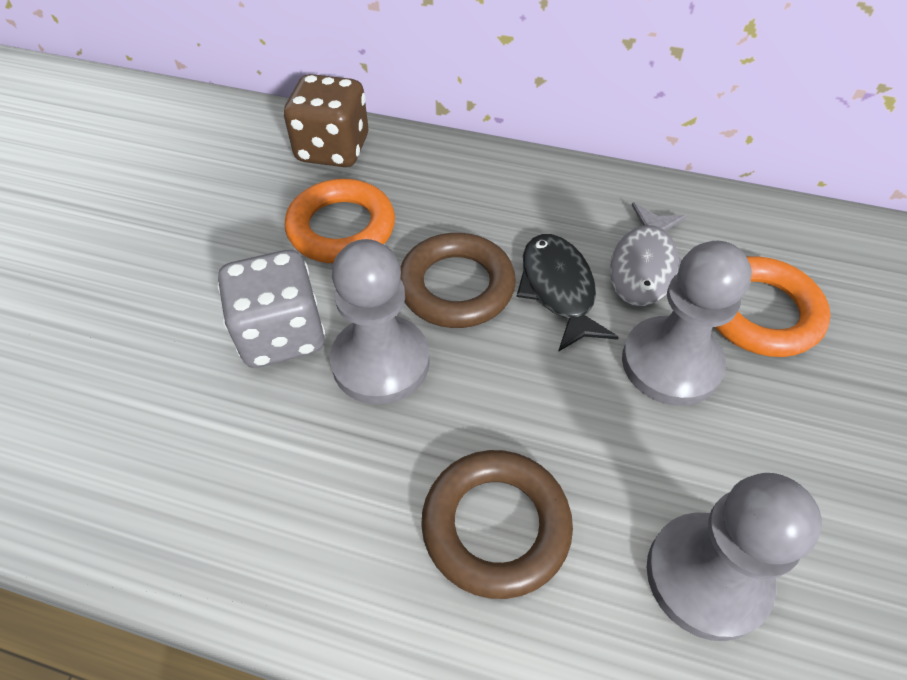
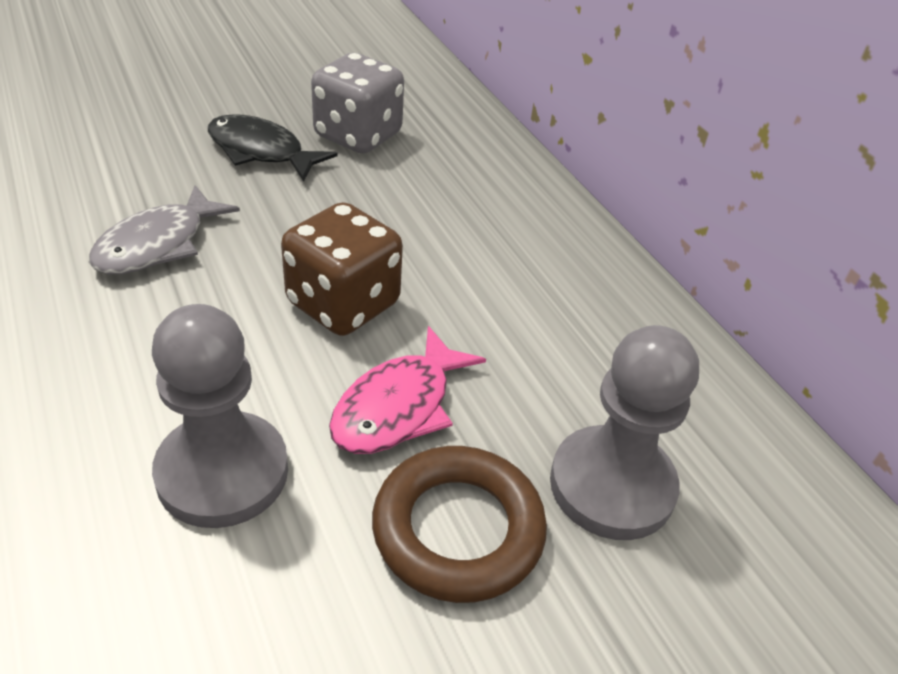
brown ring: 2 -> 1
grey pawn: 3 -> 2
orange ring: 2 -> 0
pink fish: 0 -> 1

